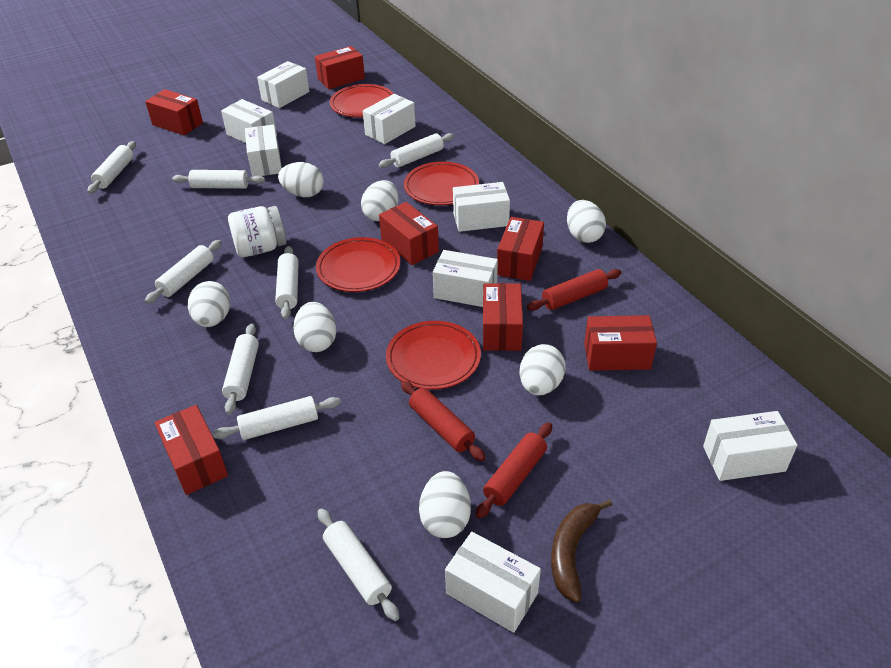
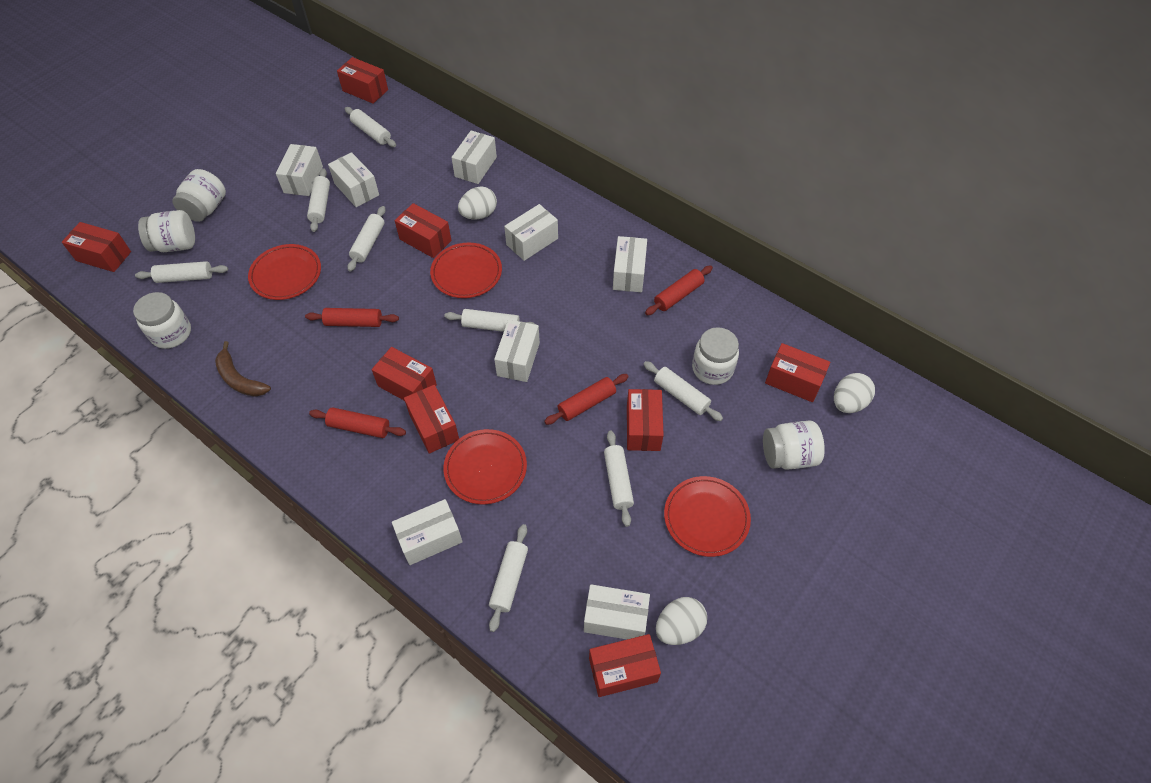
red box: 7 -> 8
red rolling pin: 3 -> 4
white egg: 7 -> 3
white jar: 1 -> 5

